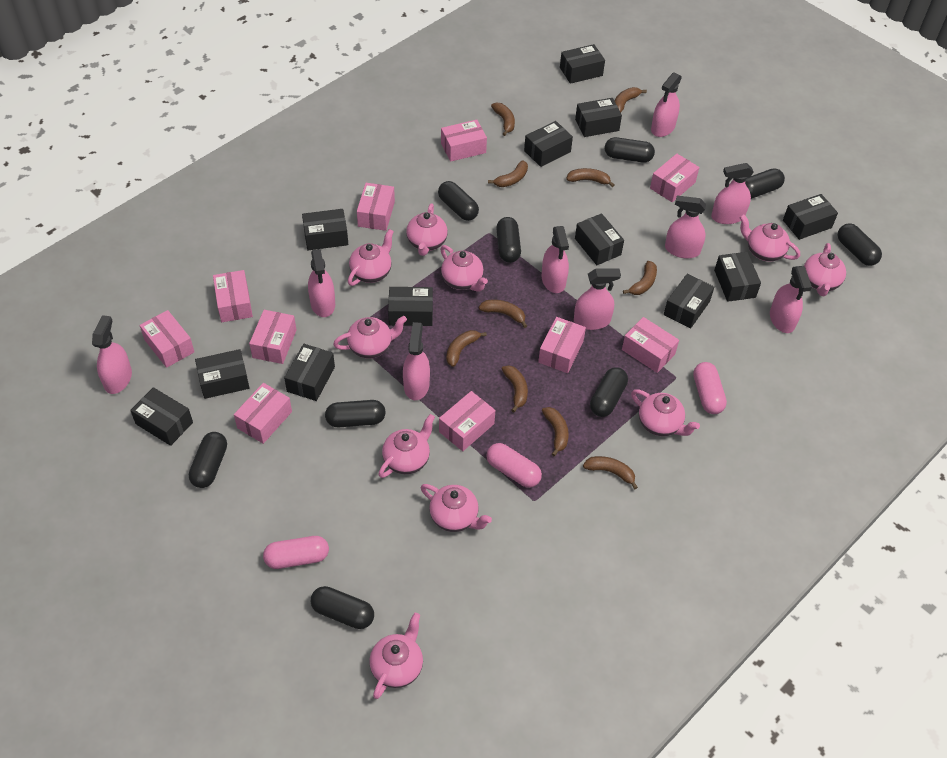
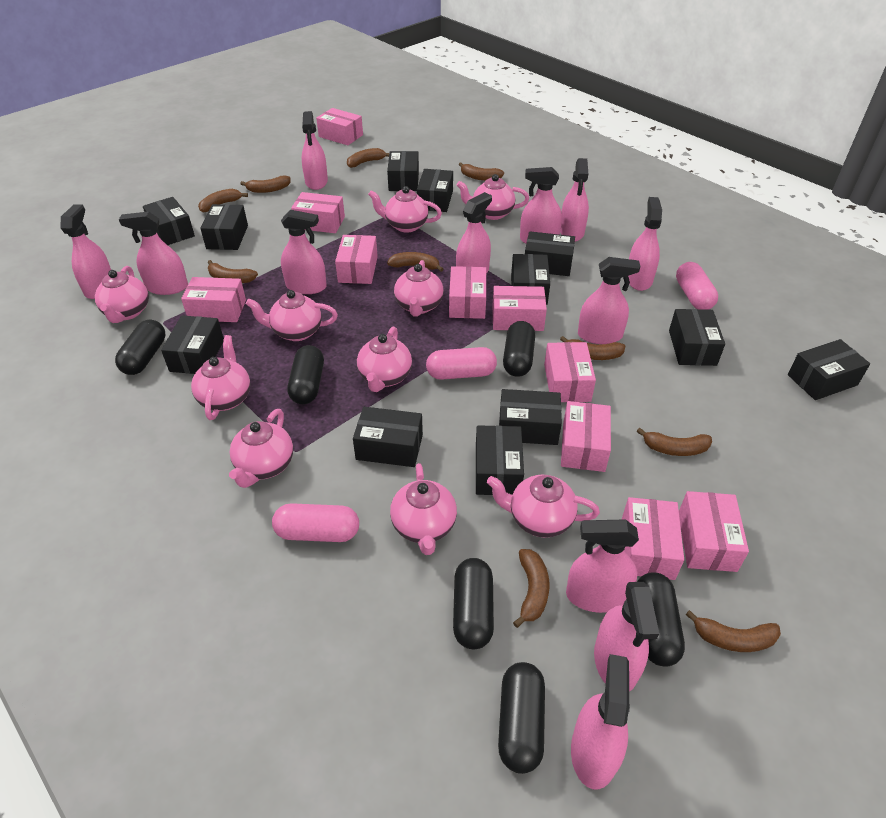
black capsule: 9 -> 6
pink spray bottle: 9 -> 12

